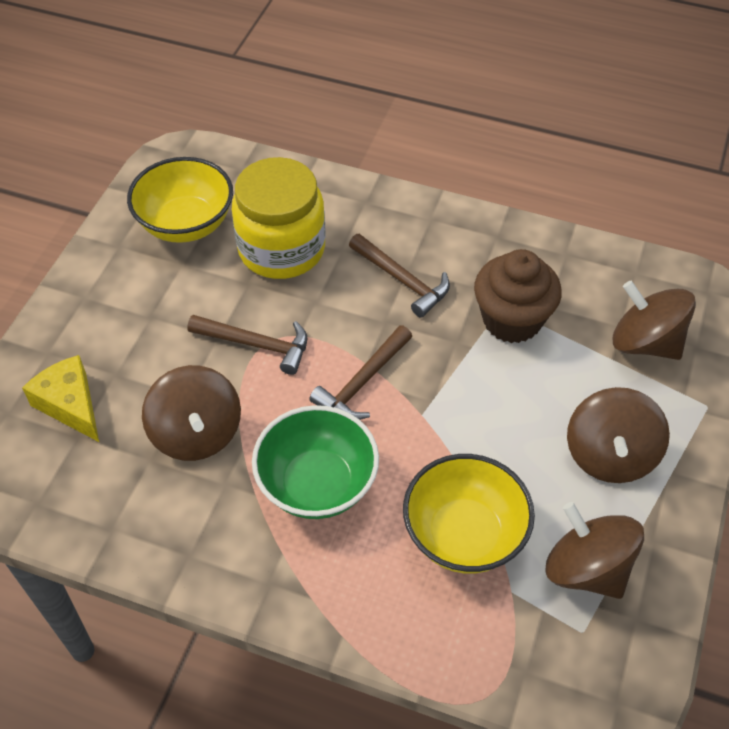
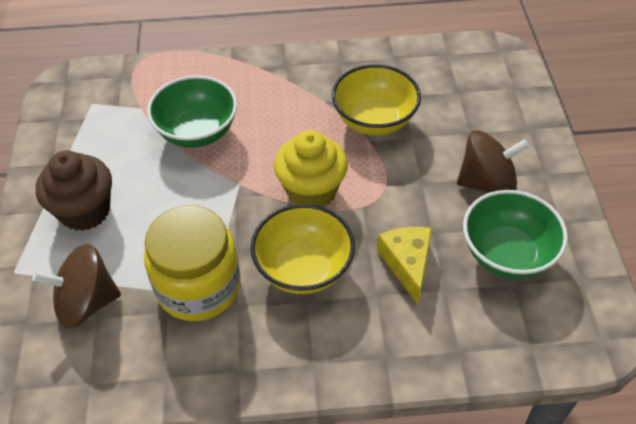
brown hammer: 3 -> 0
brown spinning top: 4 -> 2
green bowl: 1 -> 2
yellow cupcake: 0 -> 1

